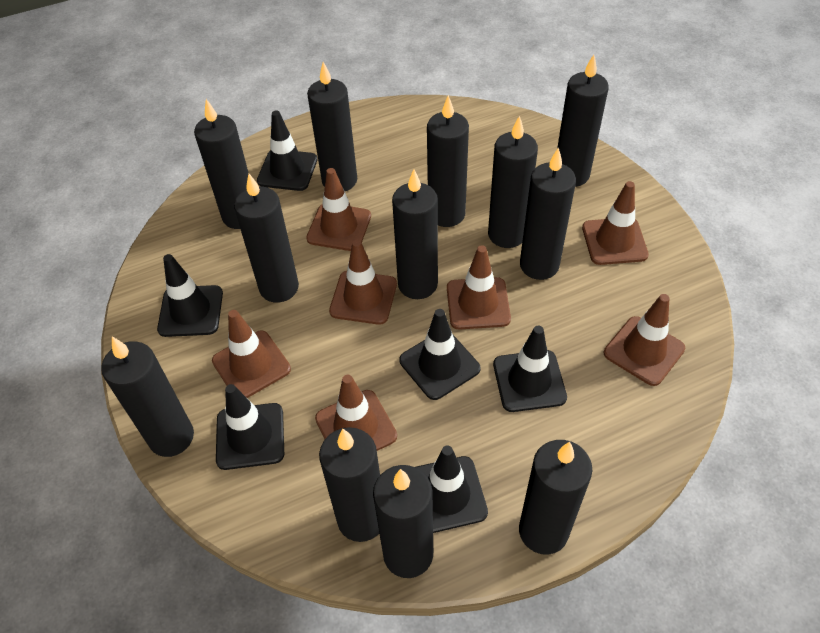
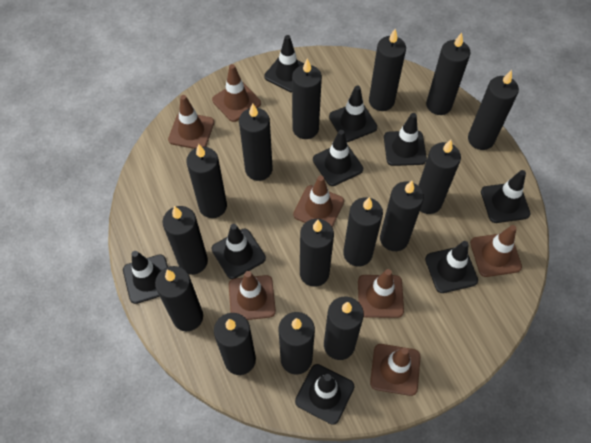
black candle: 12 -> 15
black traffic cone: 6 -> 9

